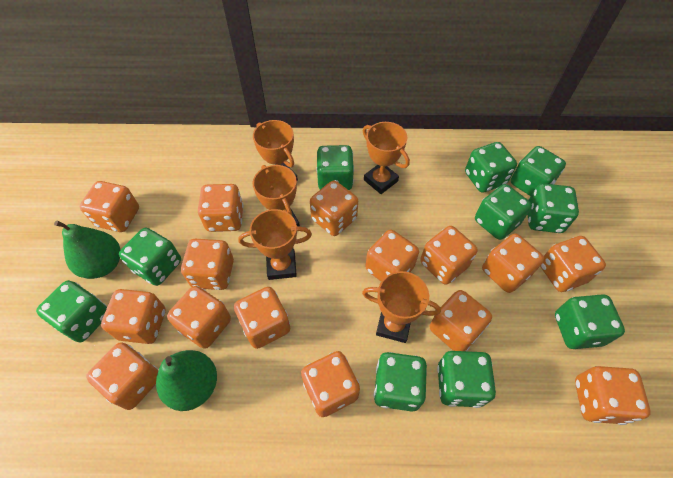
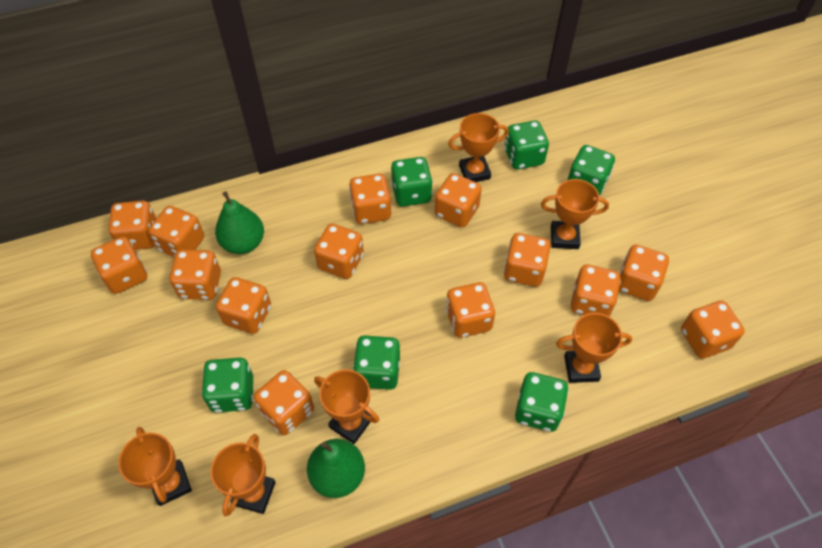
green dice: 10 -> 6
orange dice: 15 -> 14
orange trophy: 5 -> 6

